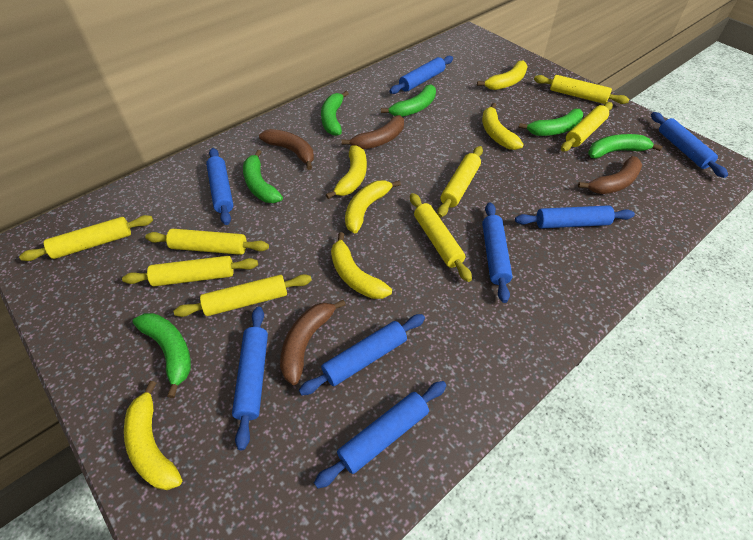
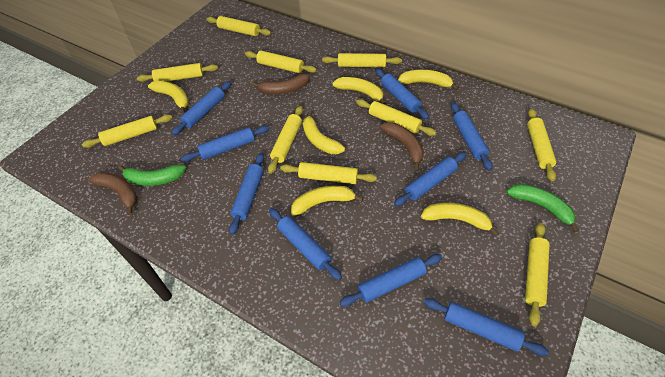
blue rolling pin: 8 -> 9
brown banana: 4 -> 3
green banana: 6 -> 2
yellow rolling pin: 8 -> 10

